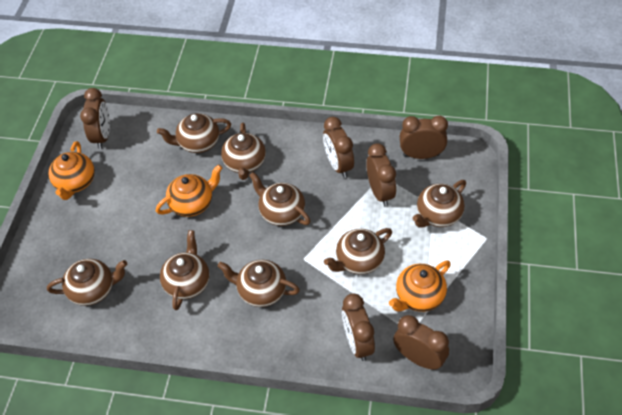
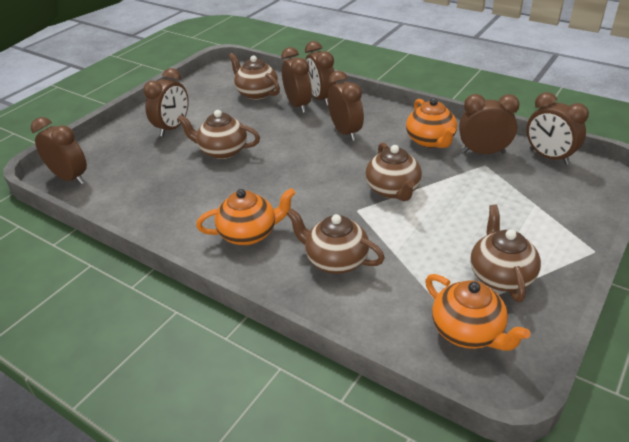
brown clock: 6 -> 7
brown teapot: 8 -> 5

